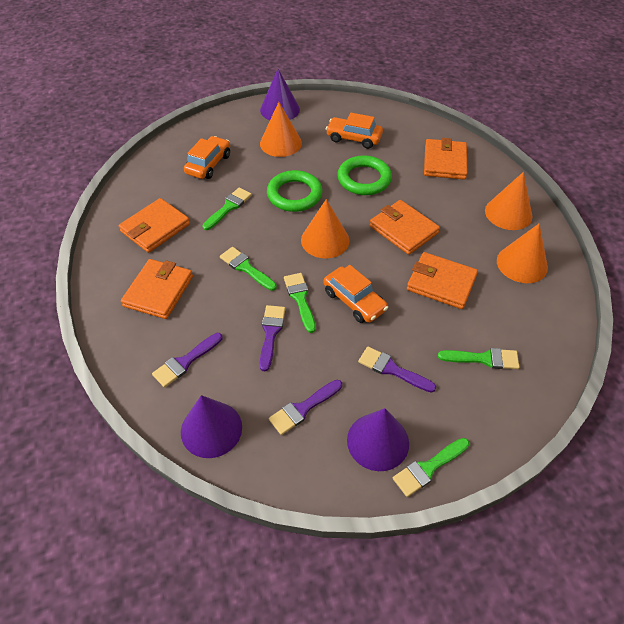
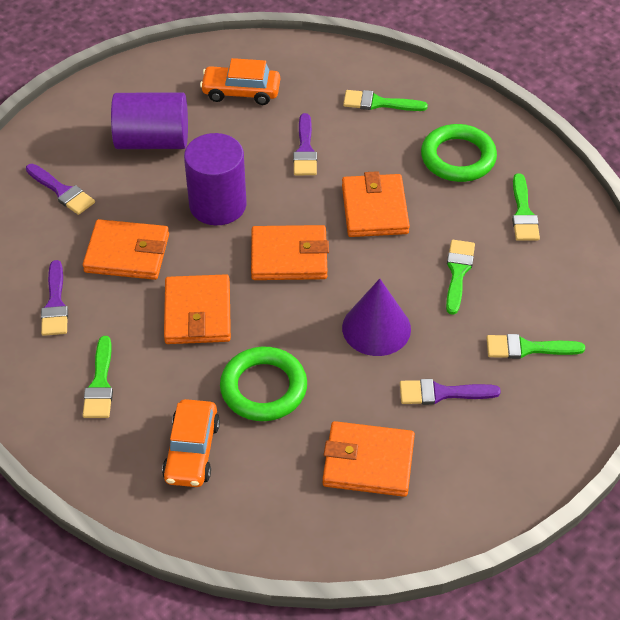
orange car: 3 -> 2
orange cone: 4 -> 0
purple cone: 3 -> 1
purple cylinder: 0 -> 2

